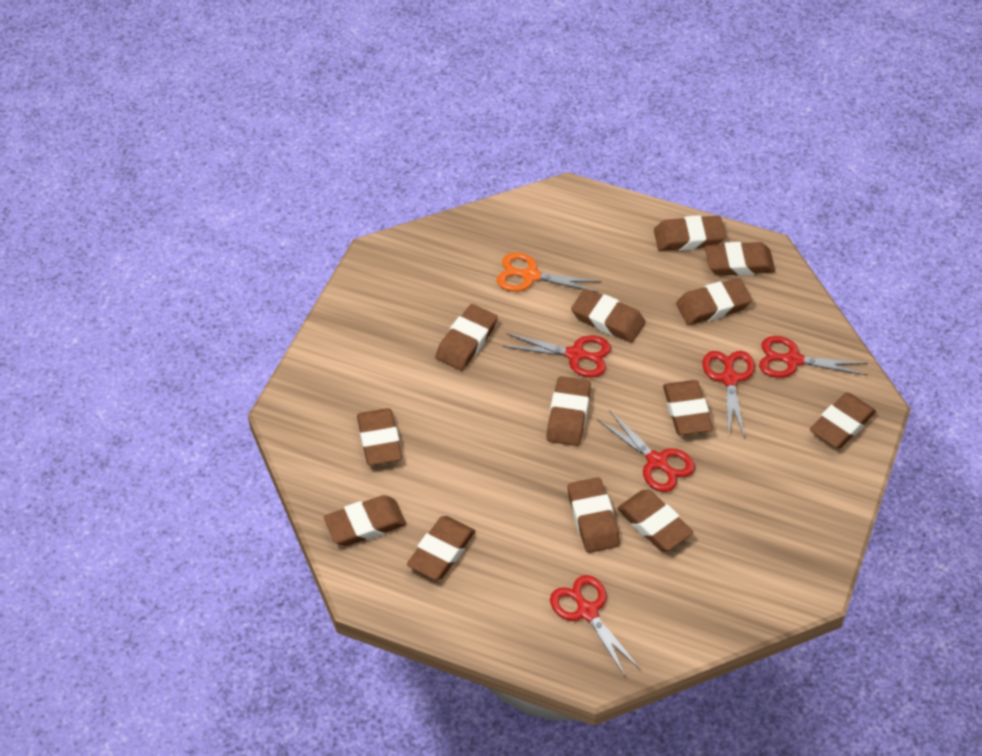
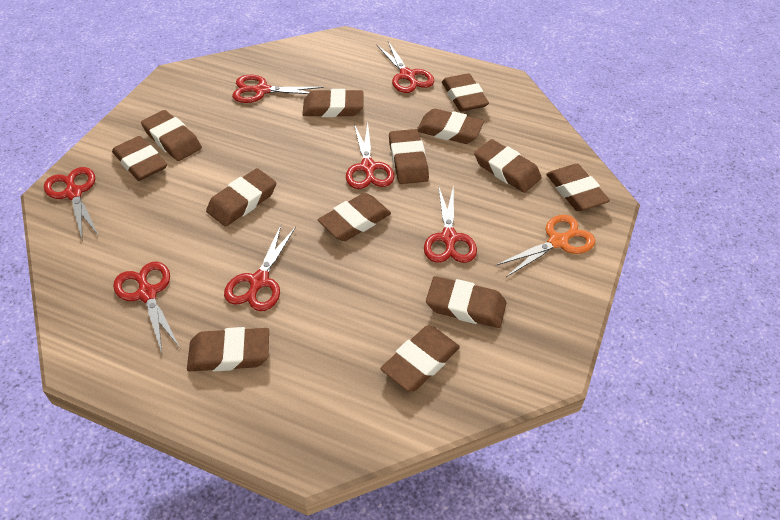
red scissors: 5 -> 7

